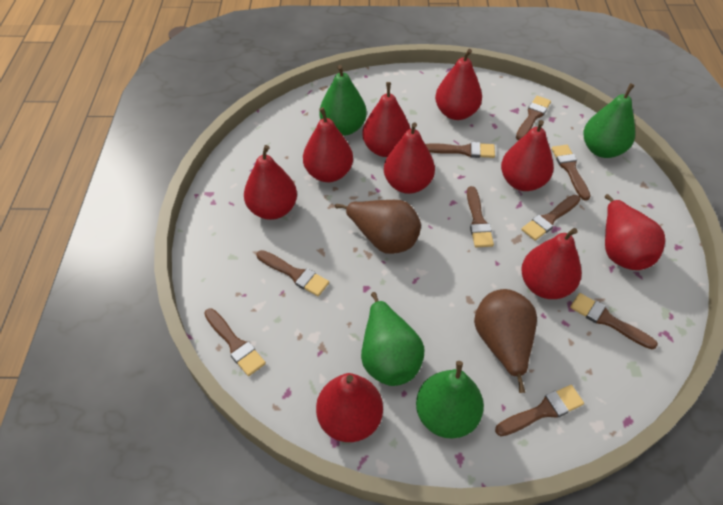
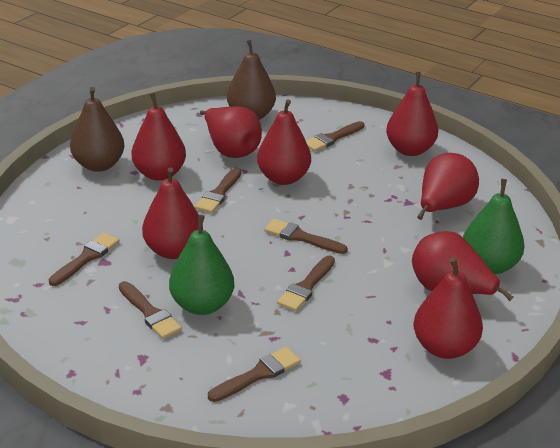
brown brush: 9 -> 7
green pear: 4 -> 2
red pear: 9 -> 8

